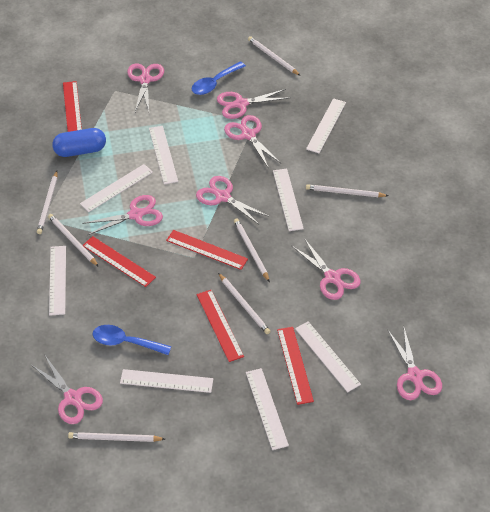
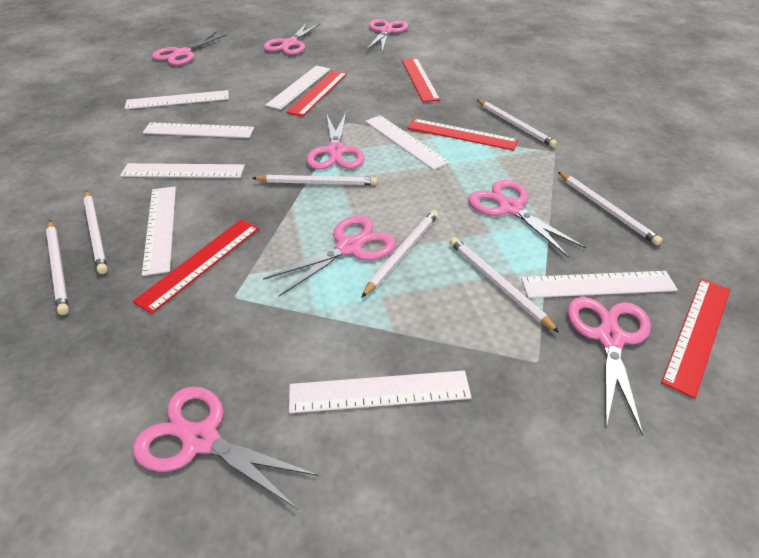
blue capsule: 1 -> 0
blue spoon: 2 -> 0

